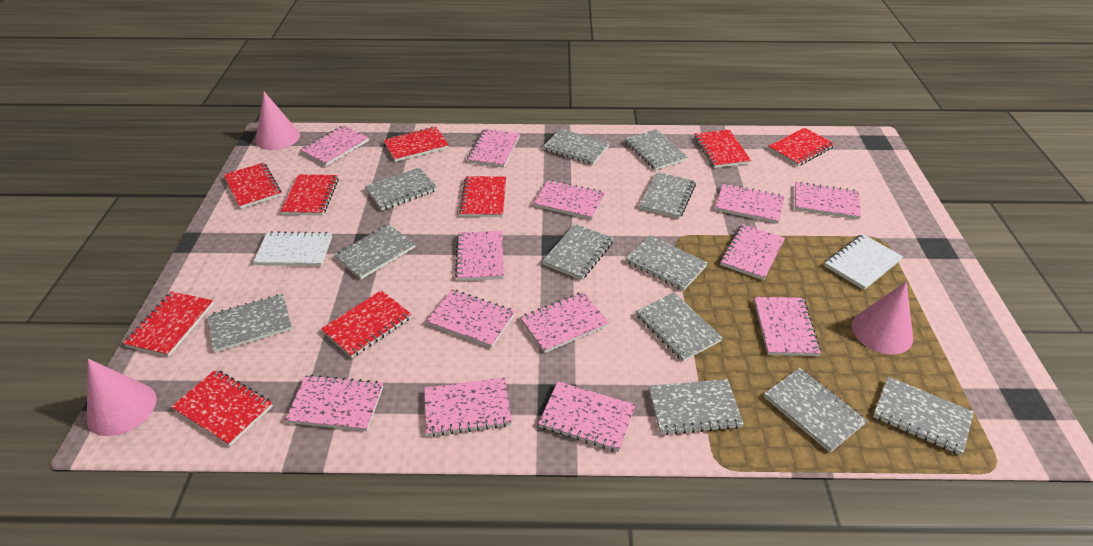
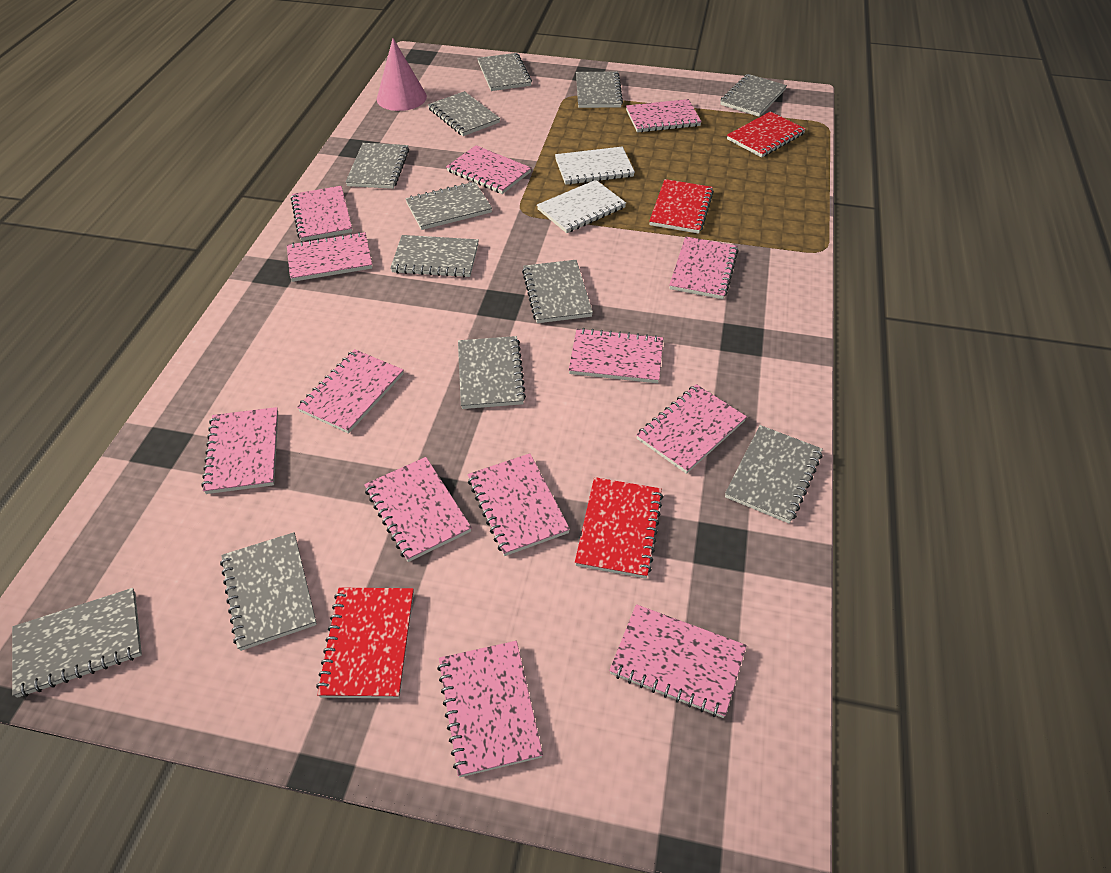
pink cone: 3 -> 1
red notebook: 9 -> 4

